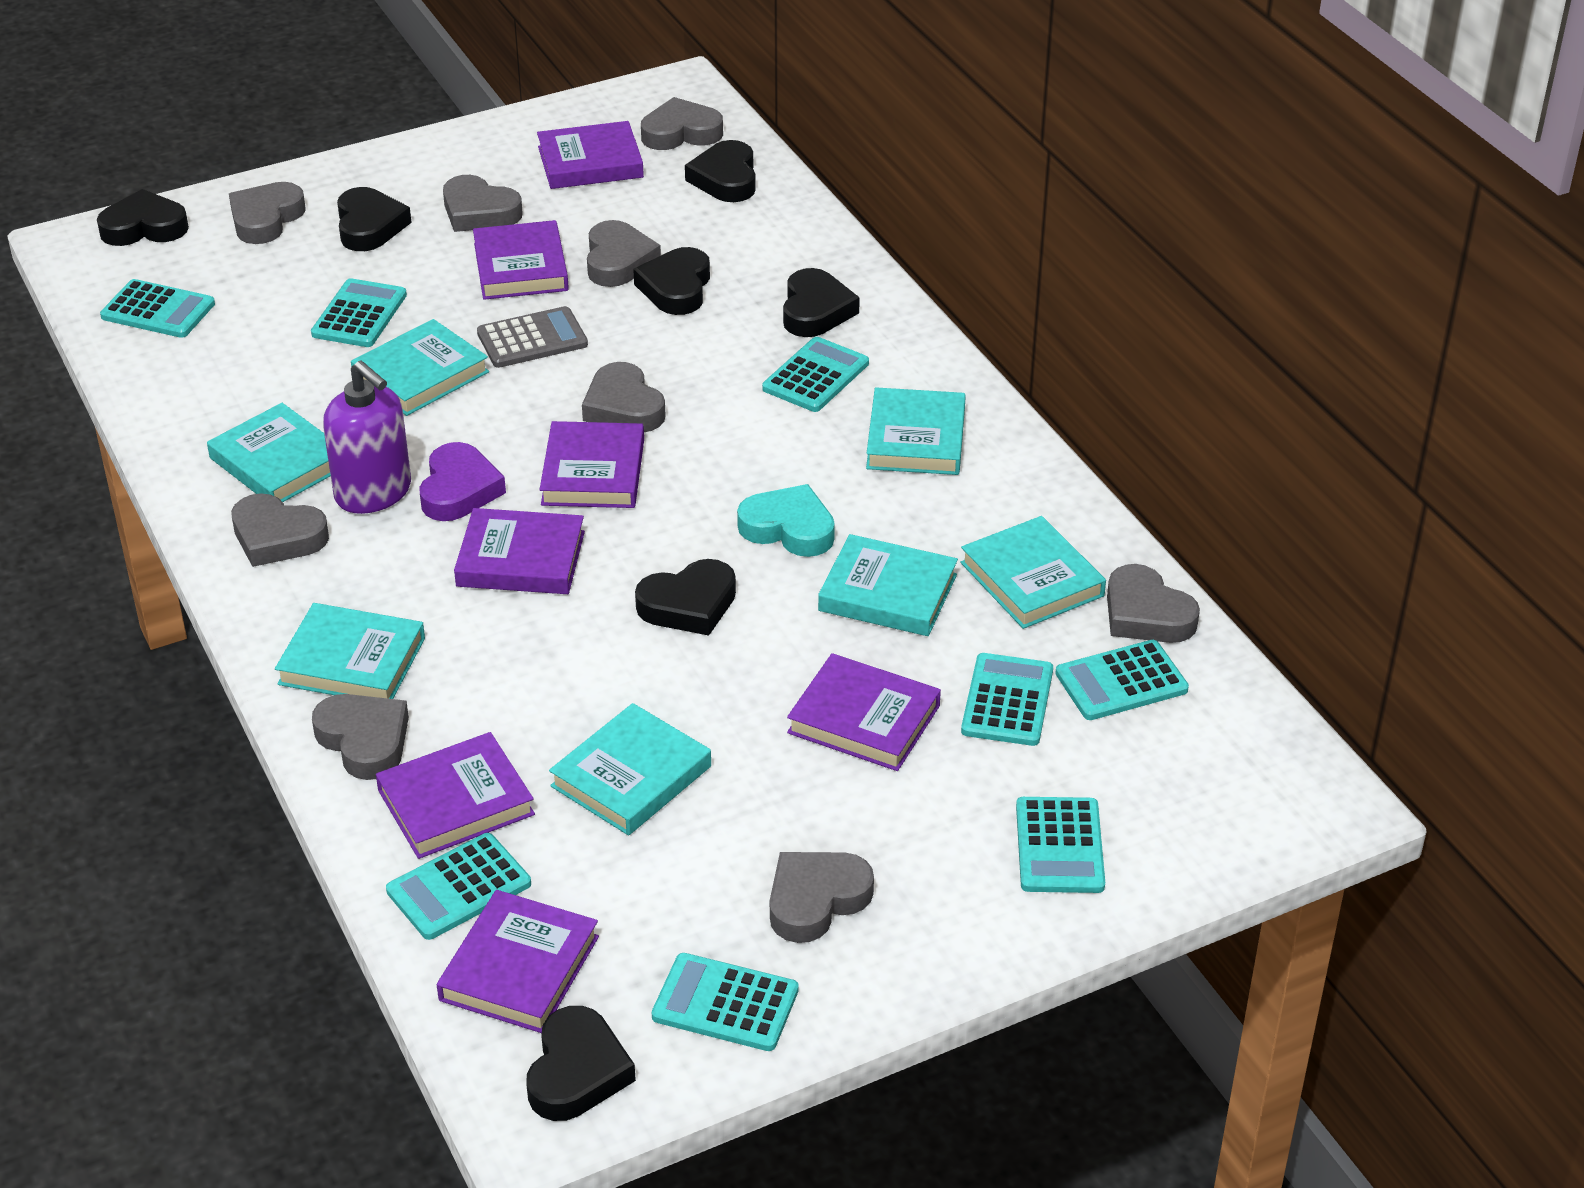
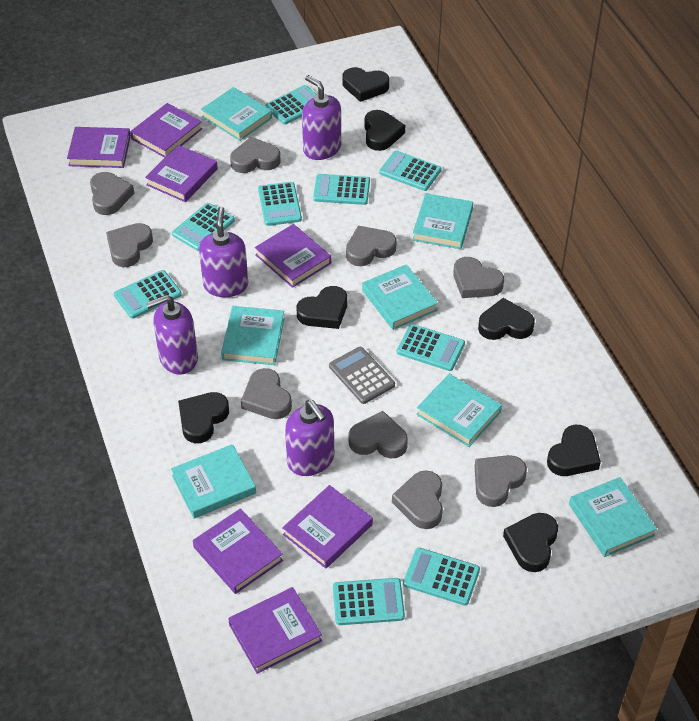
purple heart: 1 -> 0
purple soap dispenser: 1 -> 4
turquoise calculator: 8 -> 9
turquoise heart: 1 -> 0

